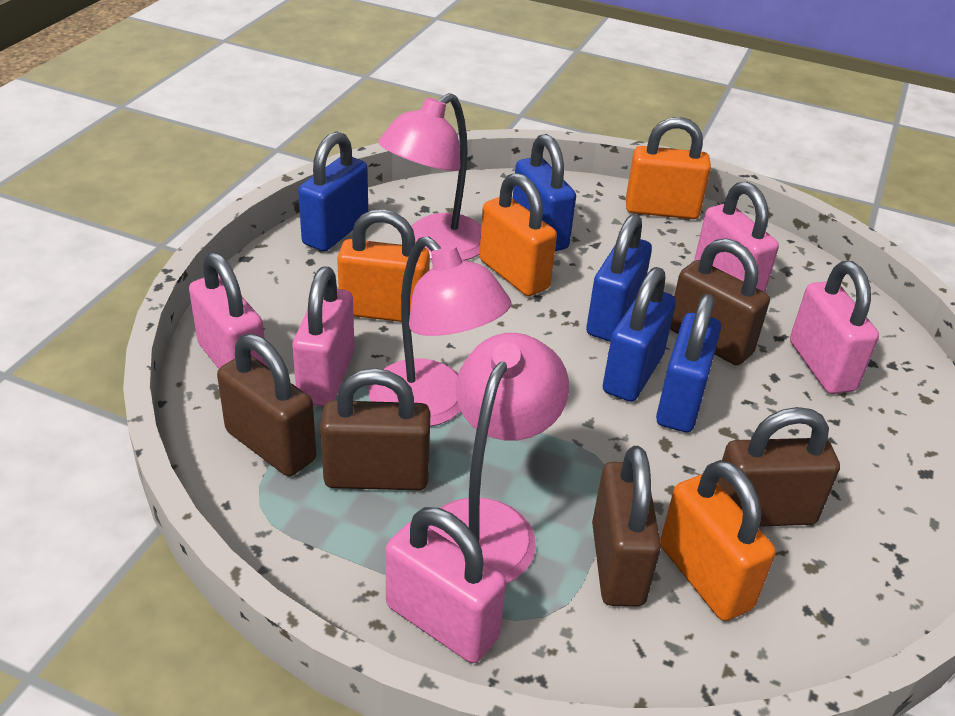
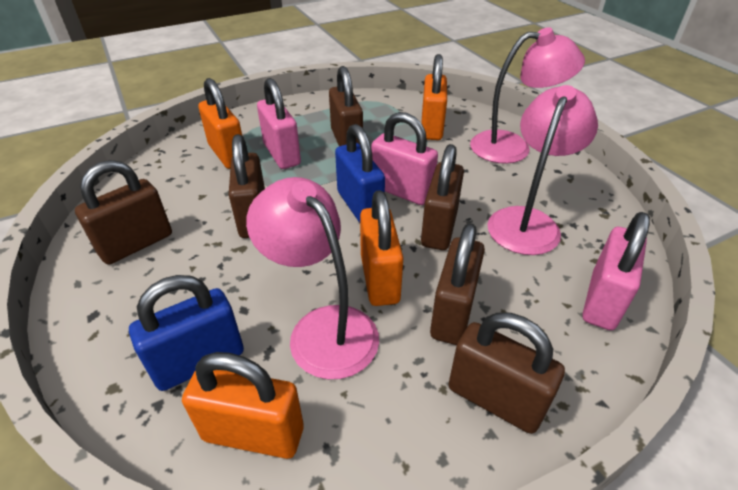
blue padlock: 5 -> 2
brown padlock: 5 -> 6
pink padlock: 5 -> 3

